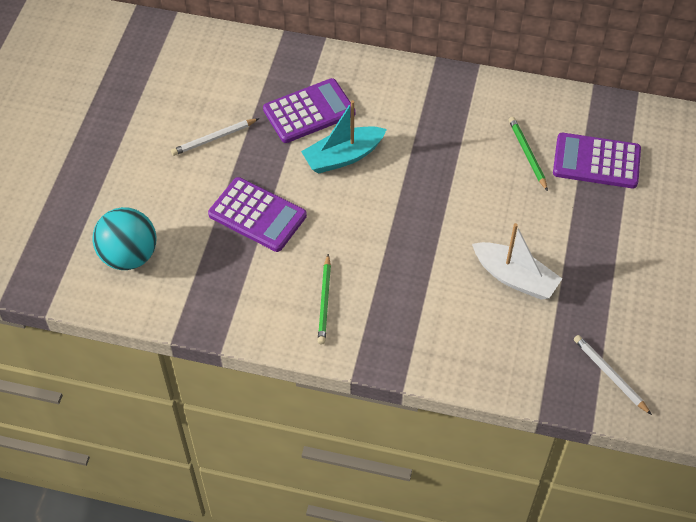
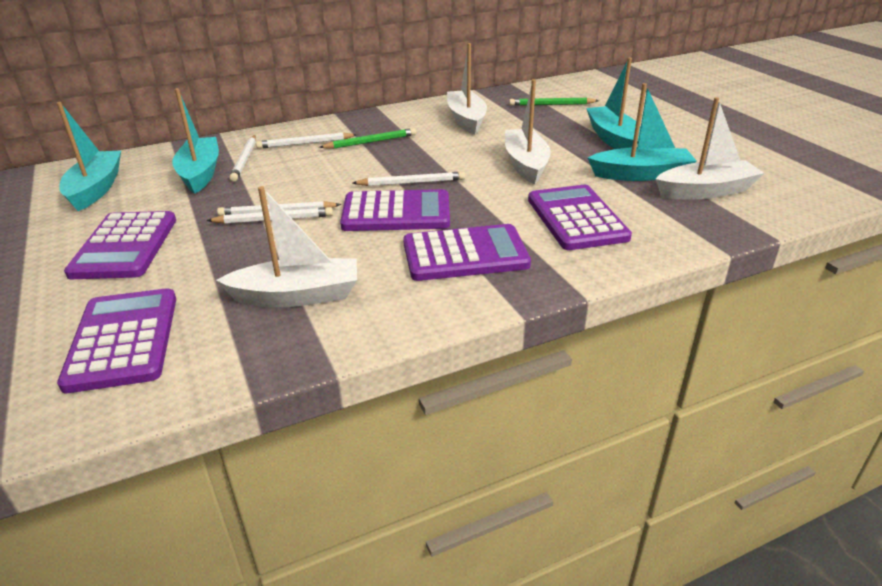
purple calculator: 3 -> 5
turquoise ball: 1 -> 0
turquoise boat: 1 -> 4
white boat: 1 -> 4
white pencil: 2 -> 5

